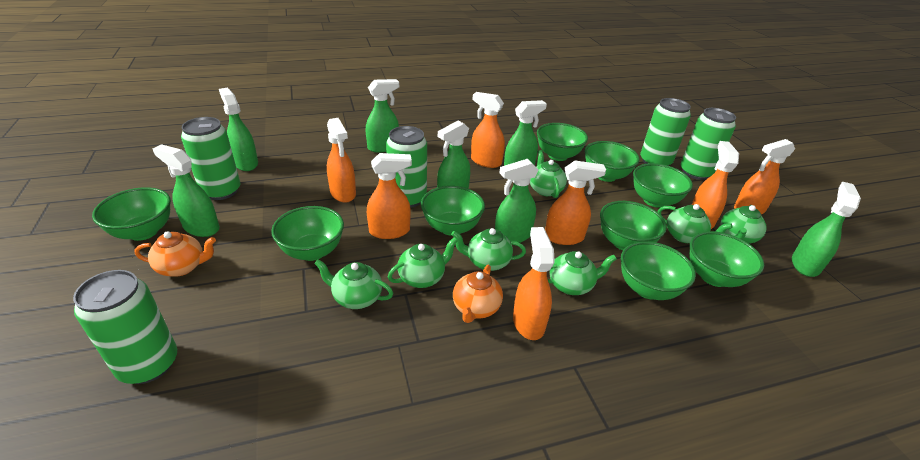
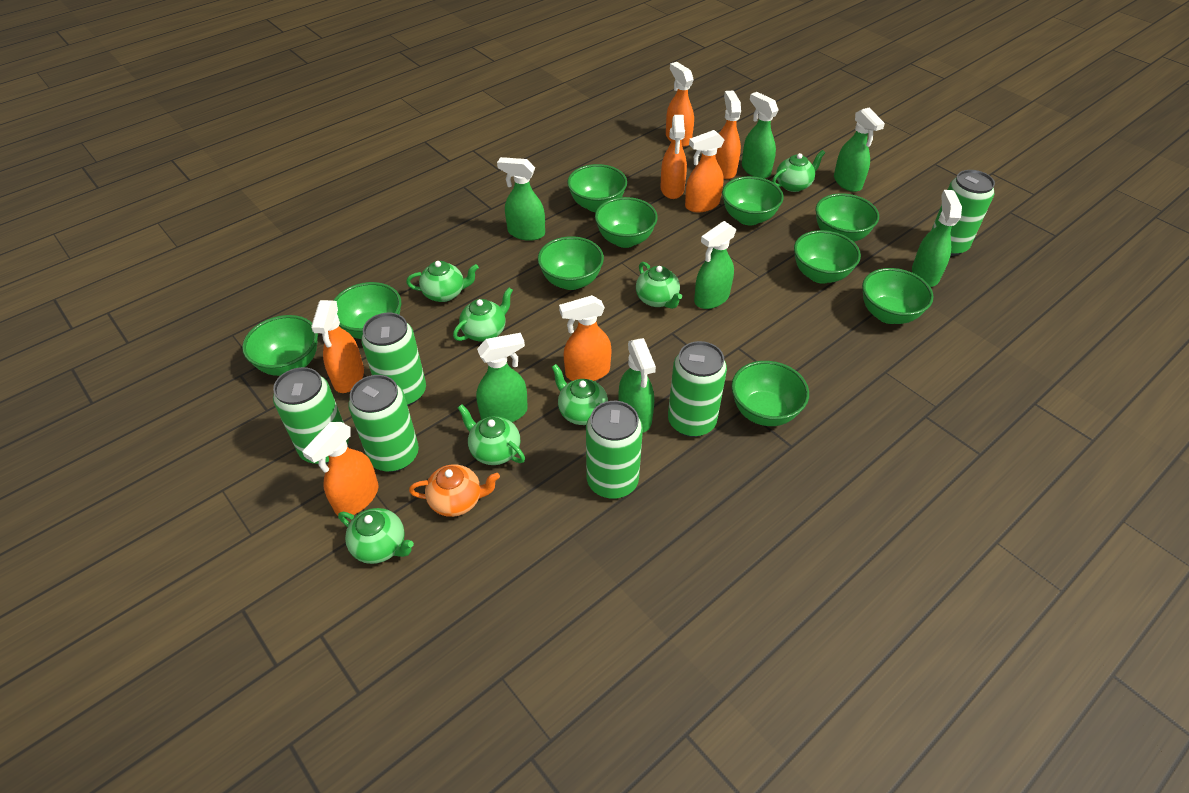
green bowl: 9 -> 10
green can: 5 -> 6
orange teapot: 2 -> 1

